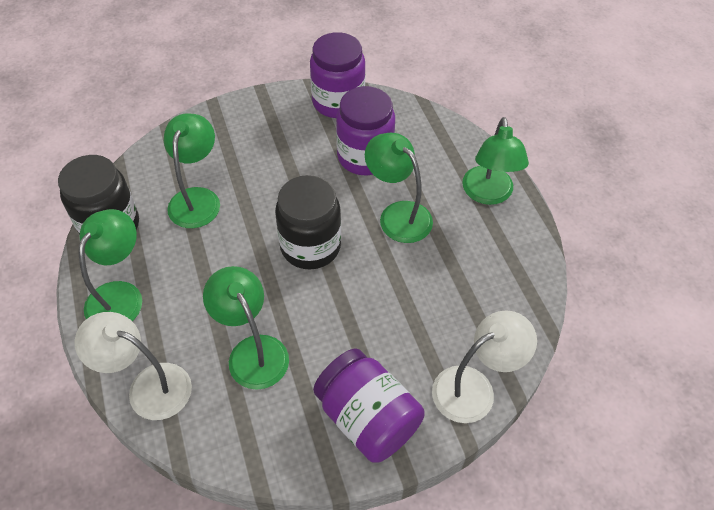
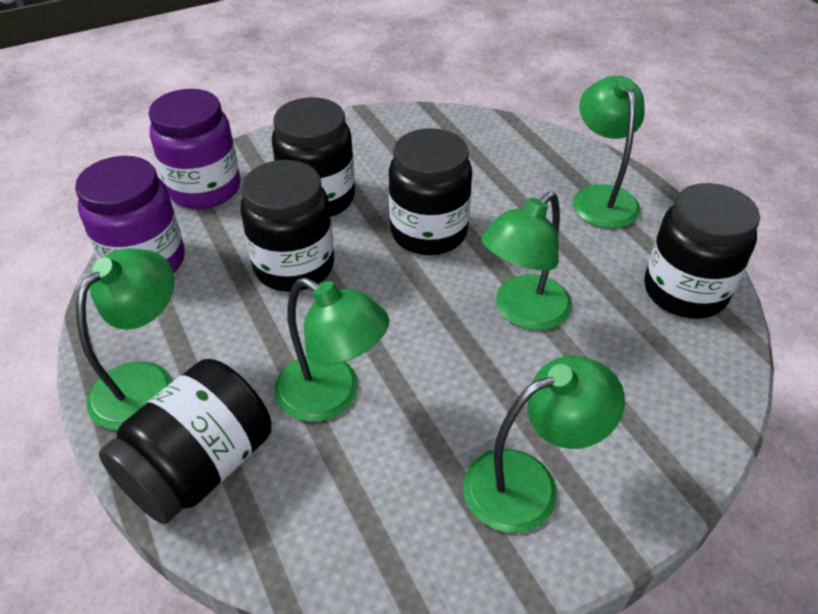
black jar: 2 -> 5
purple jar: 3 -> 2
white lamp: 2 -> 0

